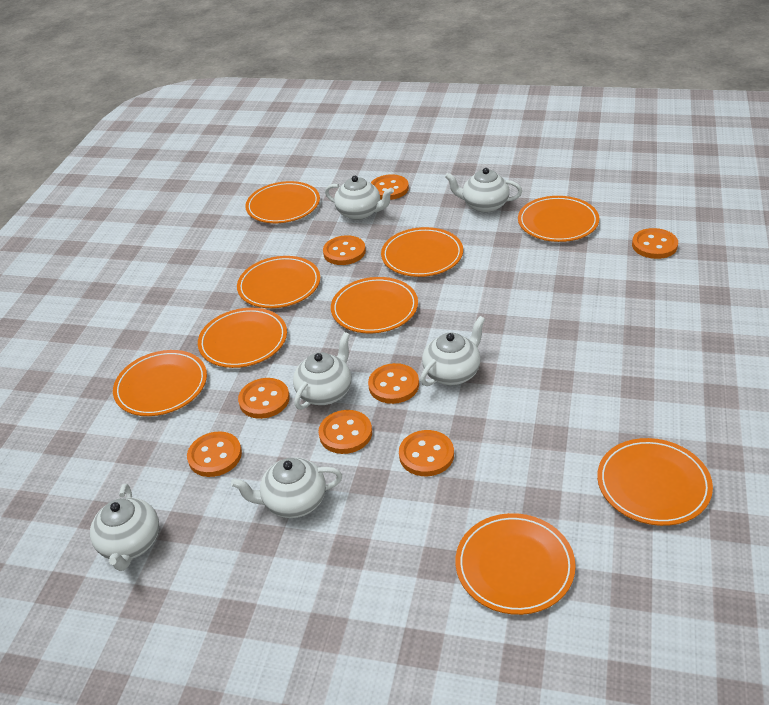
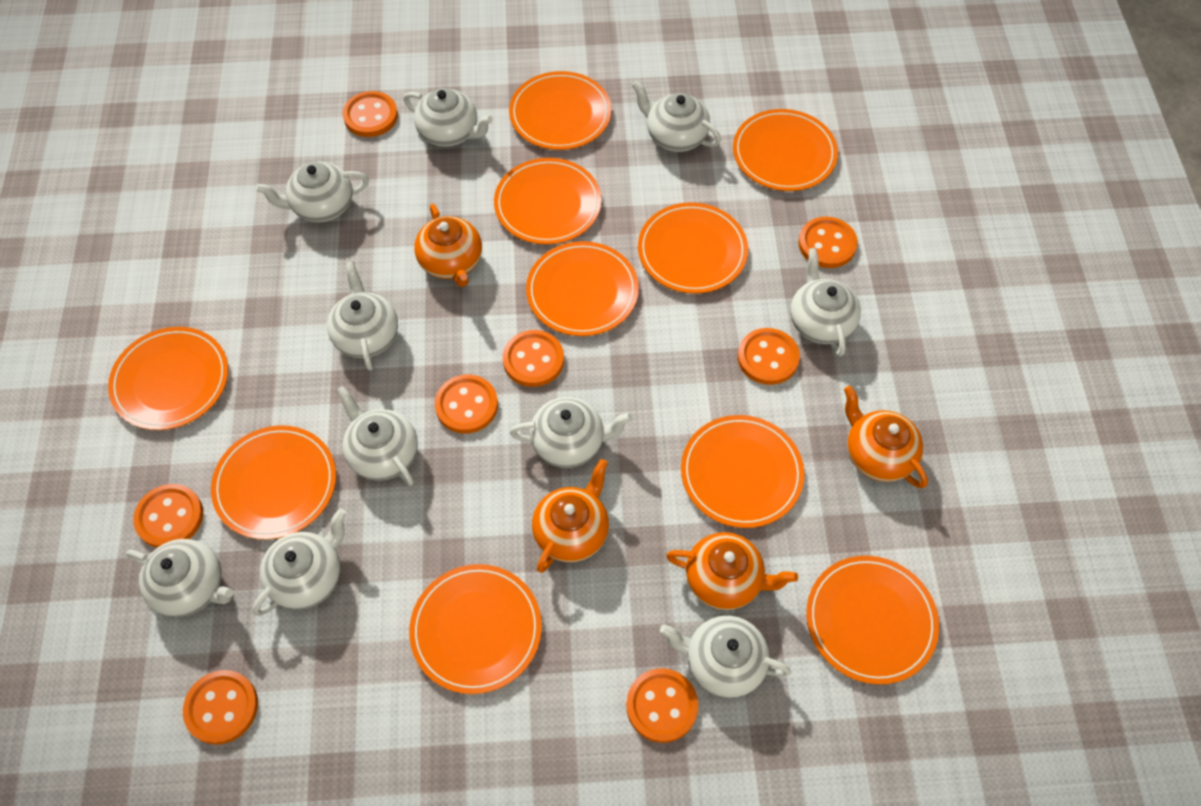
orange plate: 9 -> 10
orange teapot: 0 -> 4
white teapot: 6 -> 10

